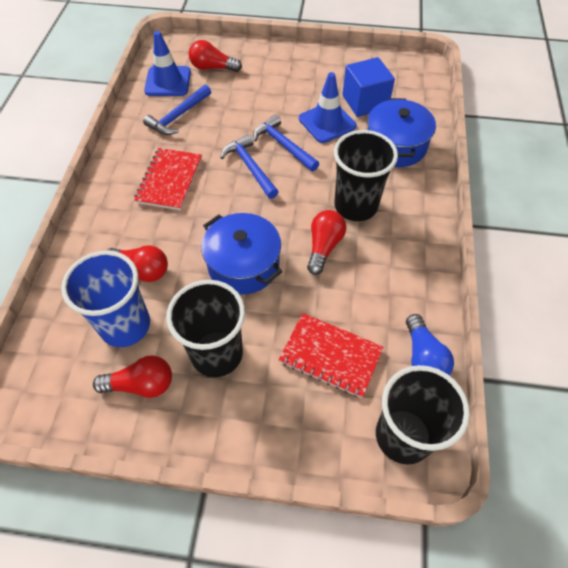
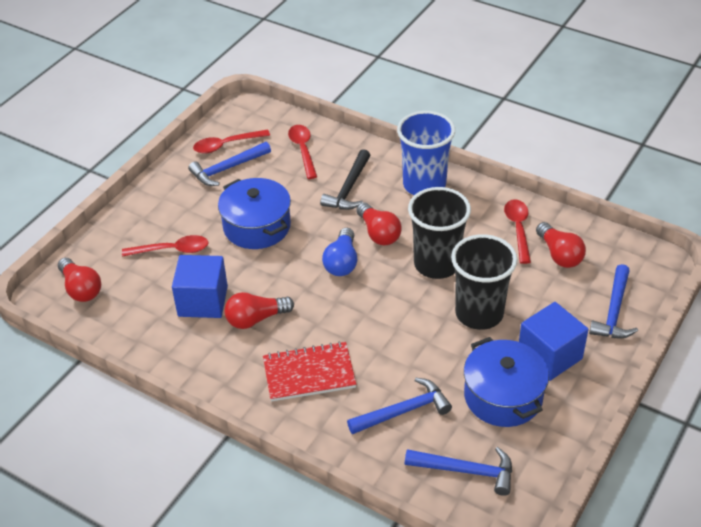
black cup: 3 -> 2
black hammer: 0 -> 1
blue cube: 1 -> 2
blue hammer: 3 -> 4
blue traffic cone: 2 -> 0
red notebook: 2 -> 1
red spoon: 0 -> 4

